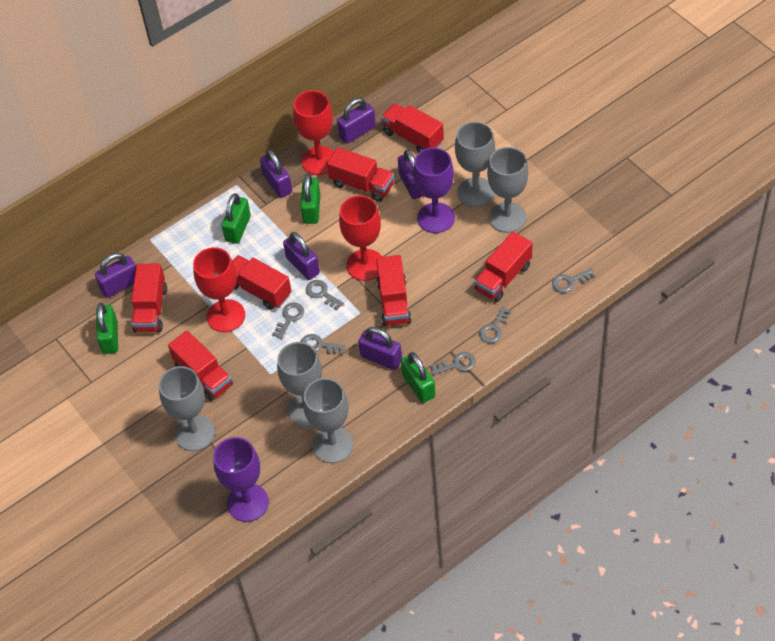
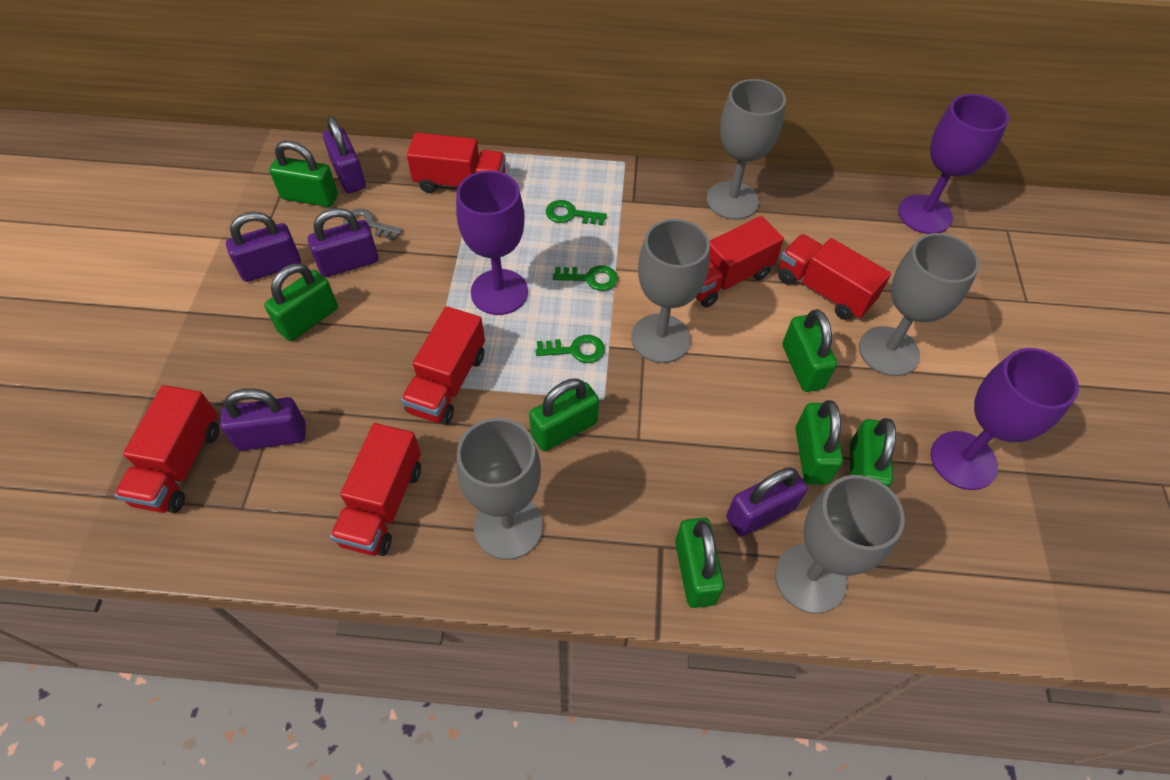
green key: 0 -> 3
green padlock: 4 -> 7
grey key: 6 -> 1
purple goblet: 2 -> 3
purple padlock: 6 -> 5
red goblet: 3 -> 0
red truck: 7 -> 6

